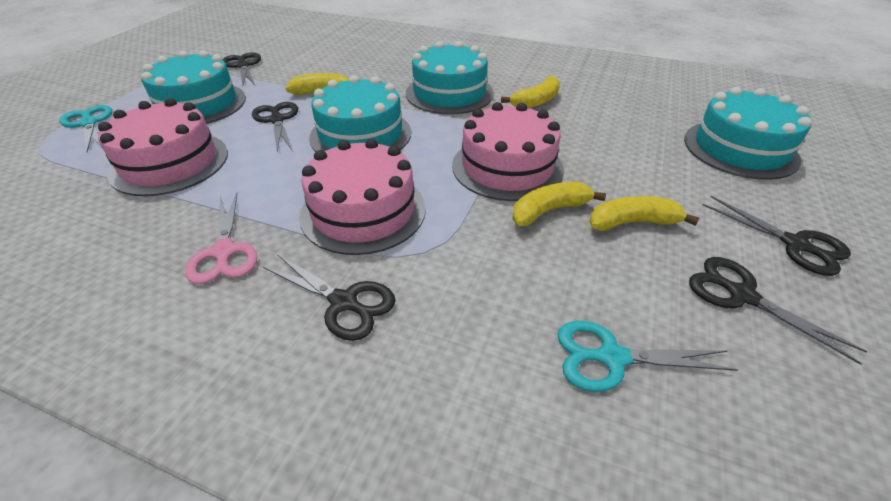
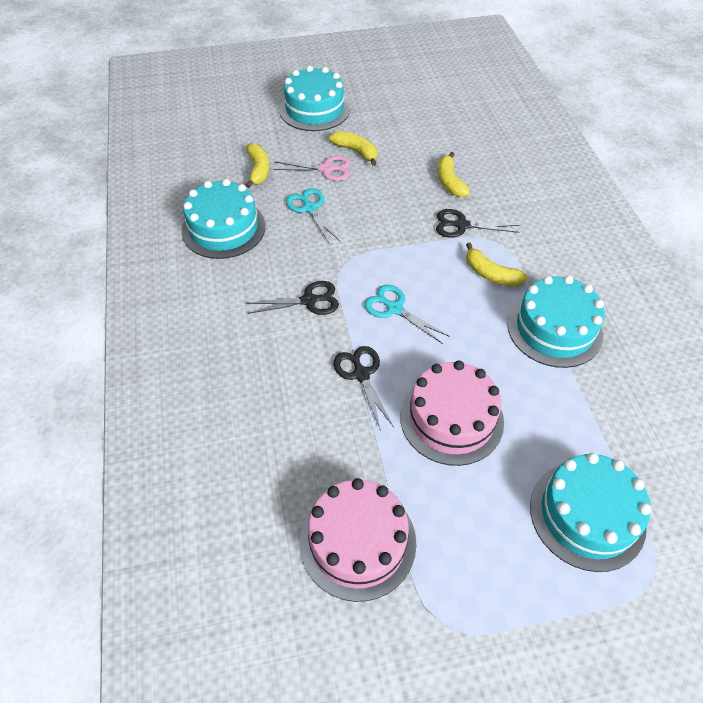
black scissors: 5 -> 3
pink cake: 3 -> 2

